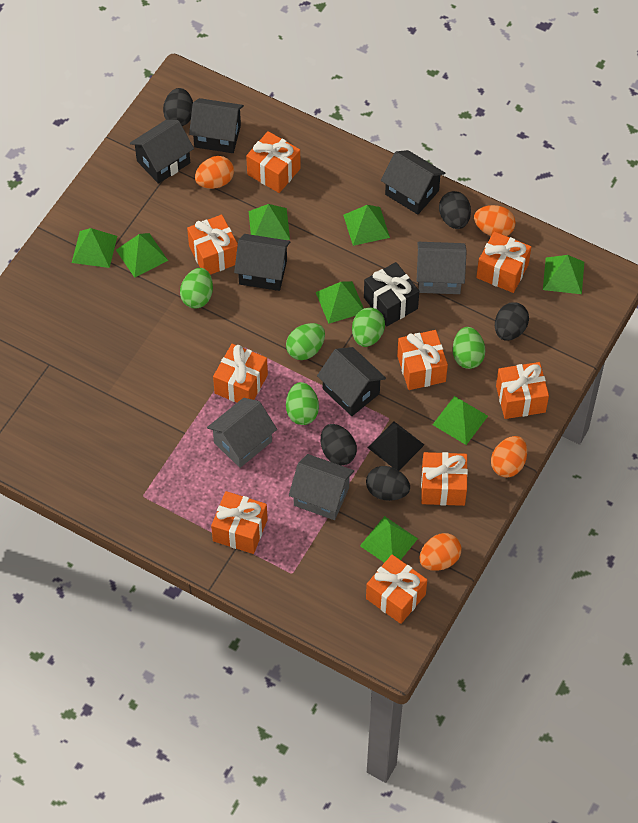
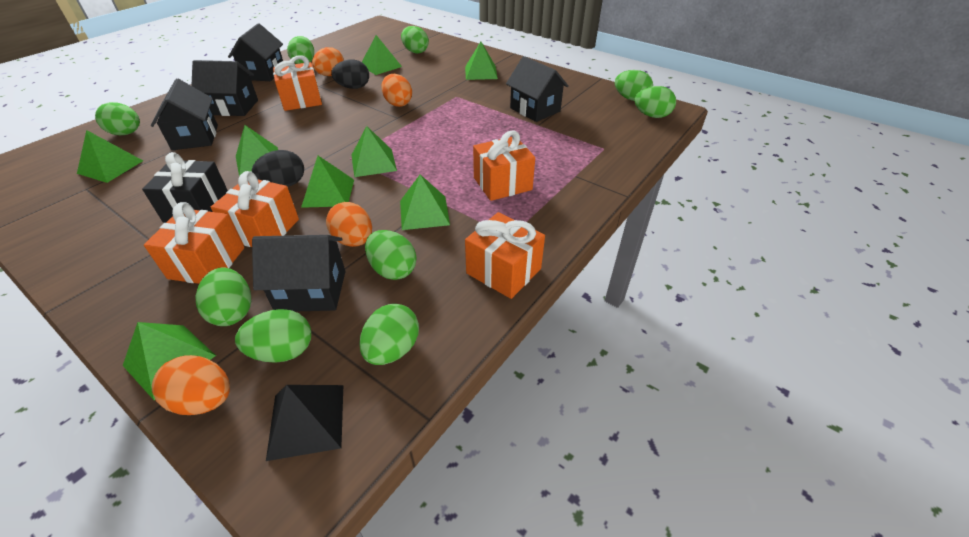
black egg: 5 -> 2
green egg: 5 -> 9
grey house: 3 -> 0
orange gift: 9 -> 5

